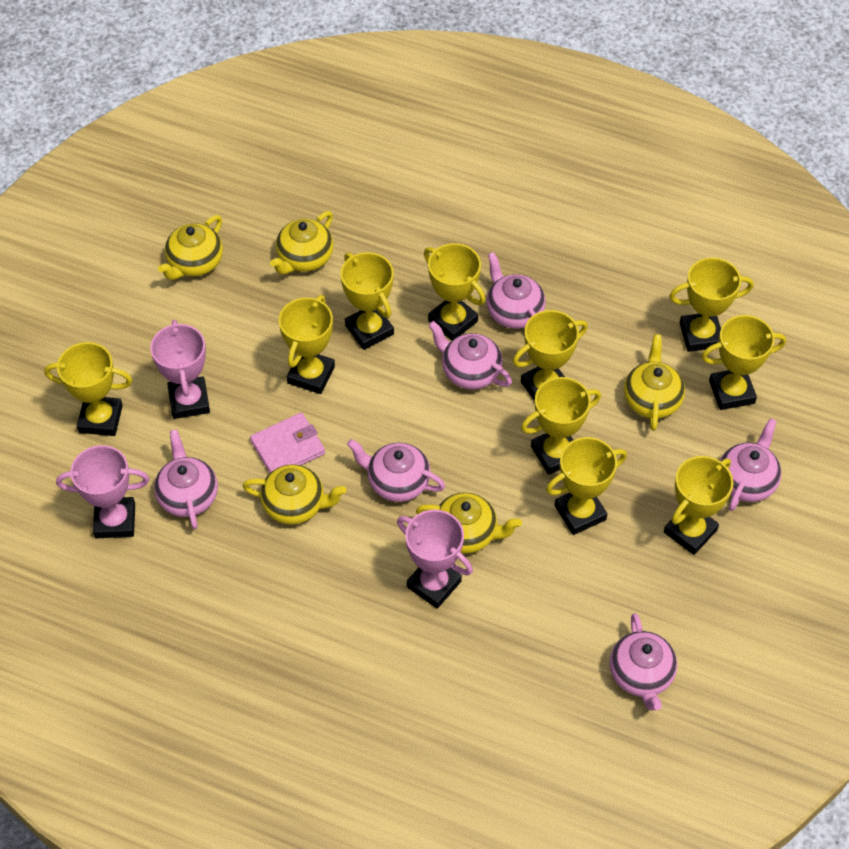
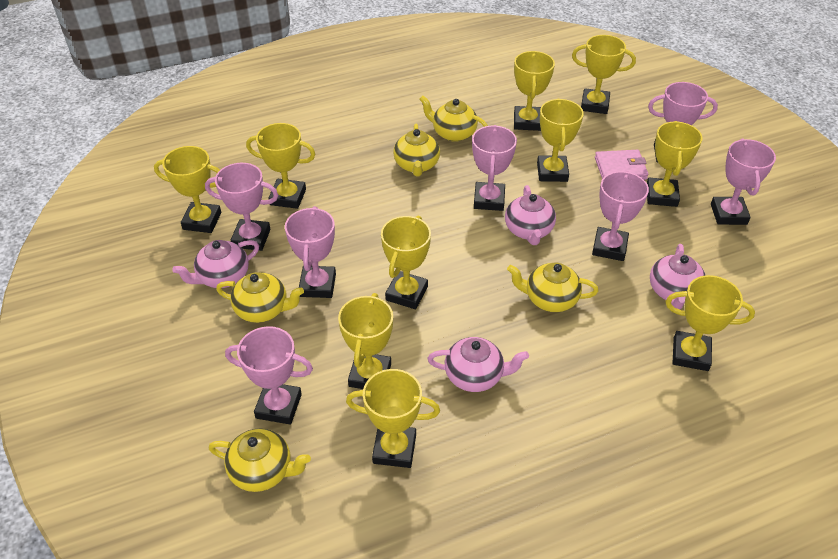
pink teapot: 6 -> 4
pink trophy: 3 -> 7

